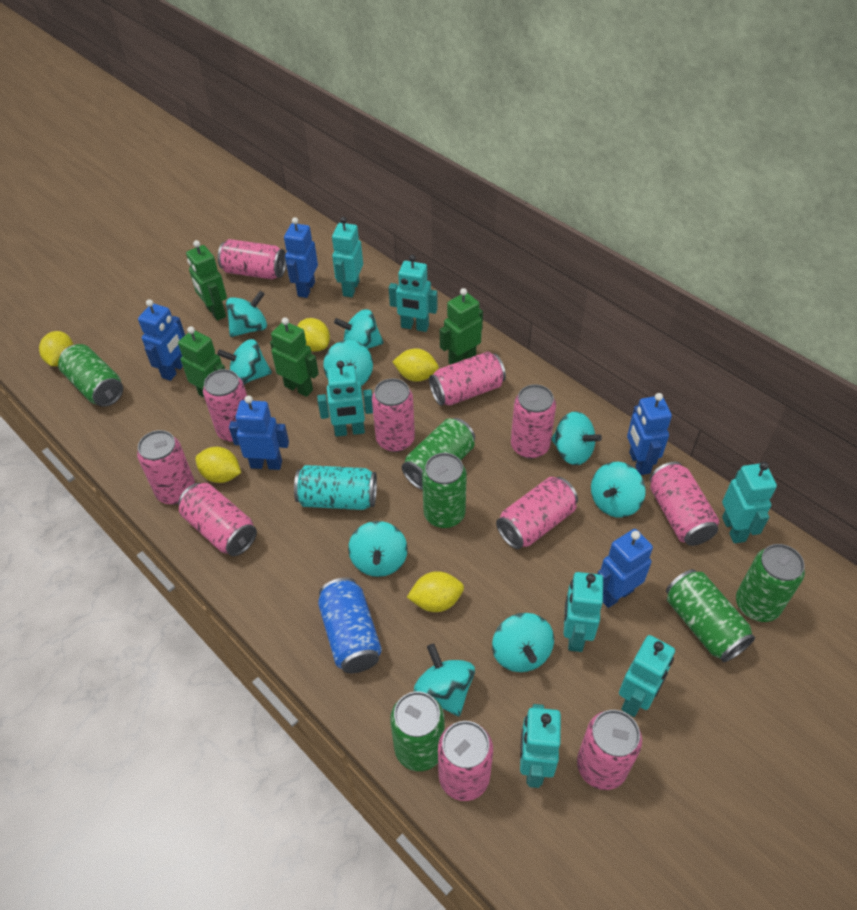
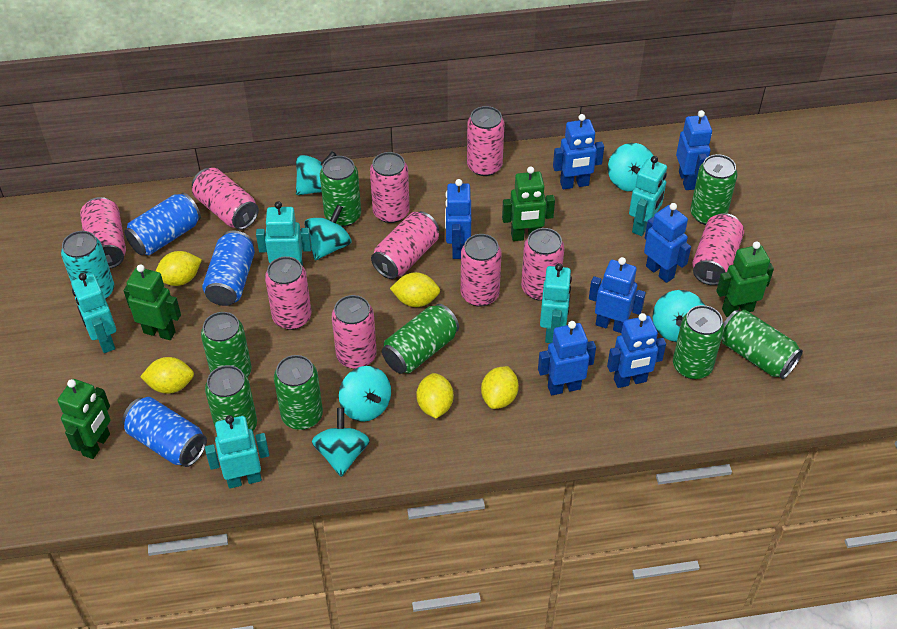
blue can: 1 -> 3
blue robot: 5 -> 7
green can: 6 -> 8
pink can: 11 -> 10
turquoise robot: 7 -> 5
turquoise spinning top: 9 -> 6

